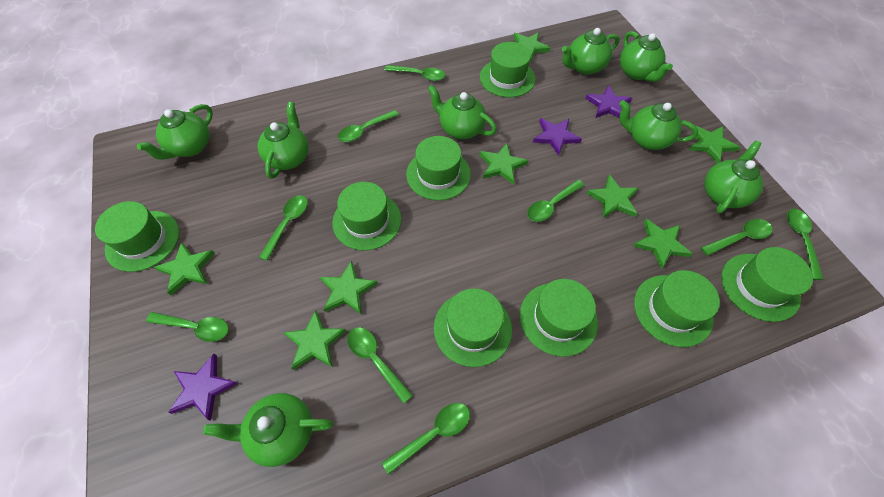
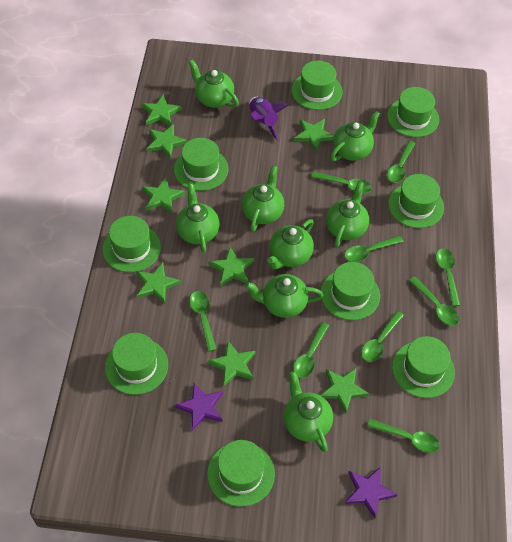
green hat: 8 -> 9
purple rocket: 0 -> 1
purple star: 3 -> 2

